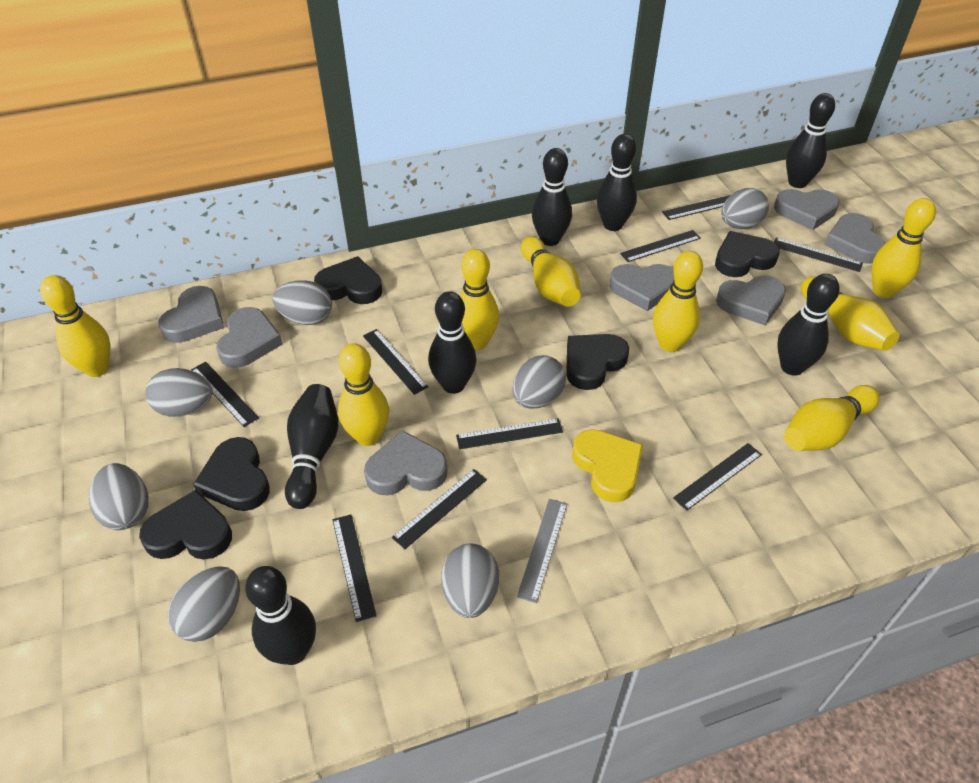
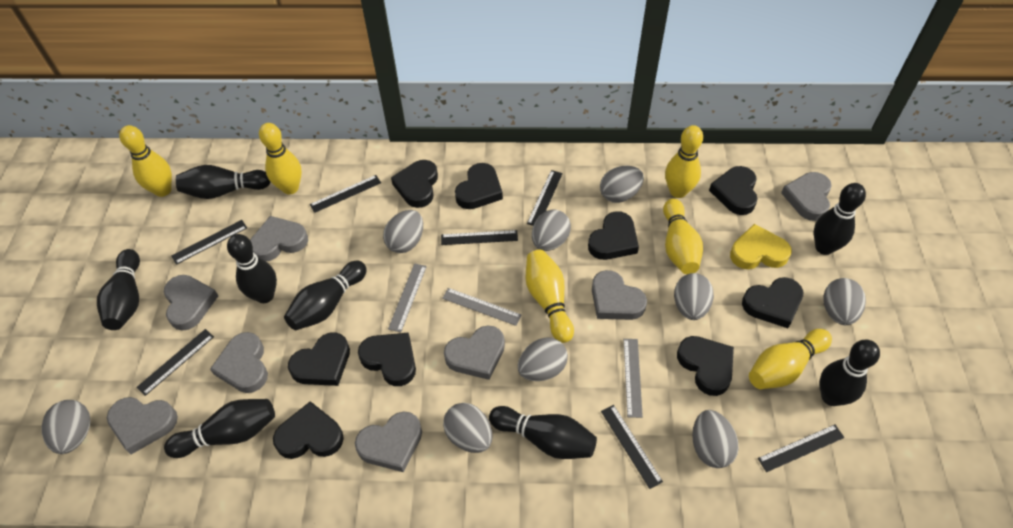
black bowling pin: 7 -> 8
black heart: 5 -> 9
black ruler: 9 -> 7
grey egg: 7 -> 9
grey heart: 7 -> 8
grey ruler: 1 -> 3
yellow bowling pin: 8 -> 6

